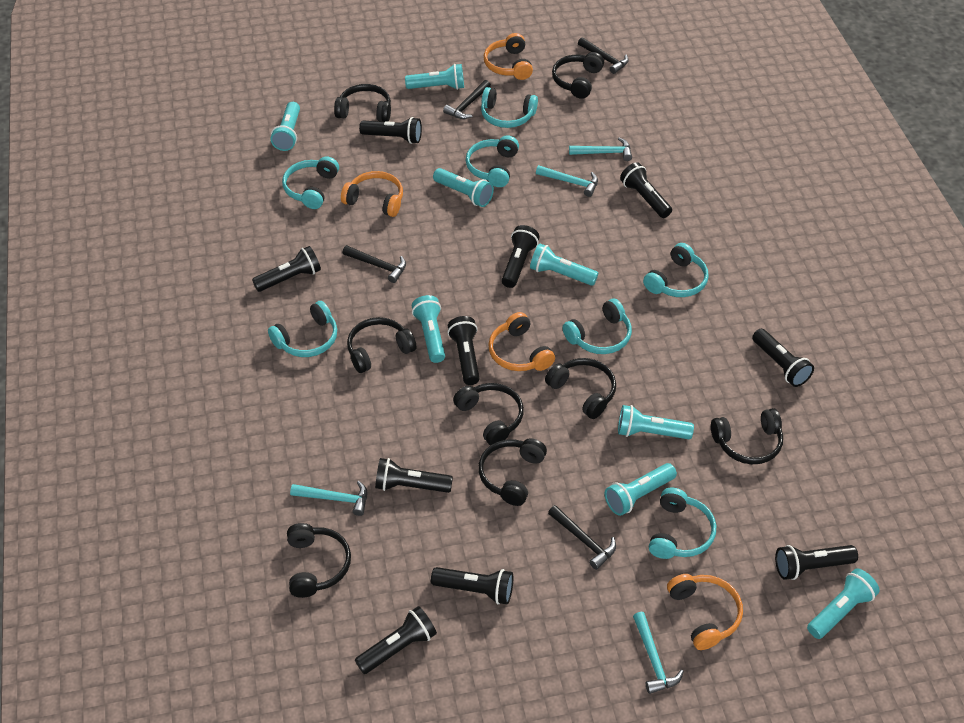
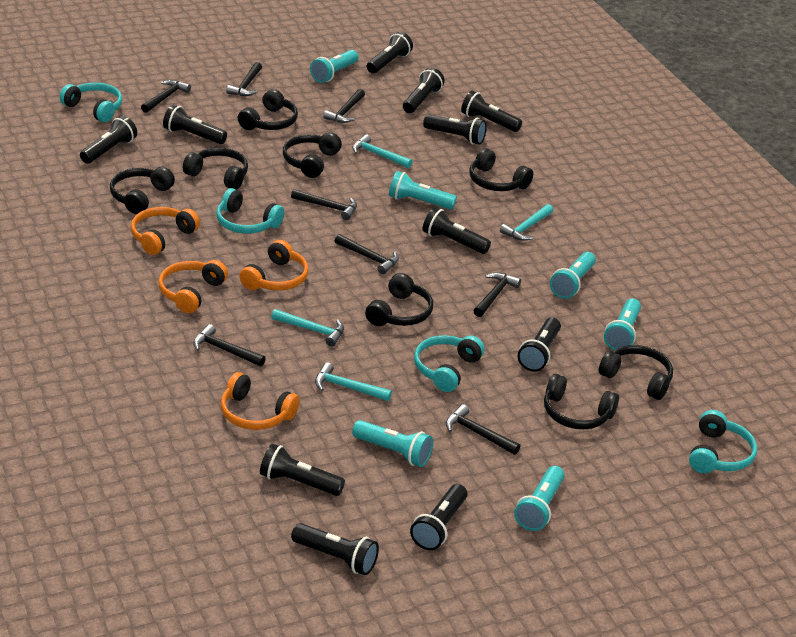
black flashlight: 10 -> 11
black hammer: 4 -> 8
turquoise flashlight: 8 -> 6
turquoise headphones: 7 -> 4

